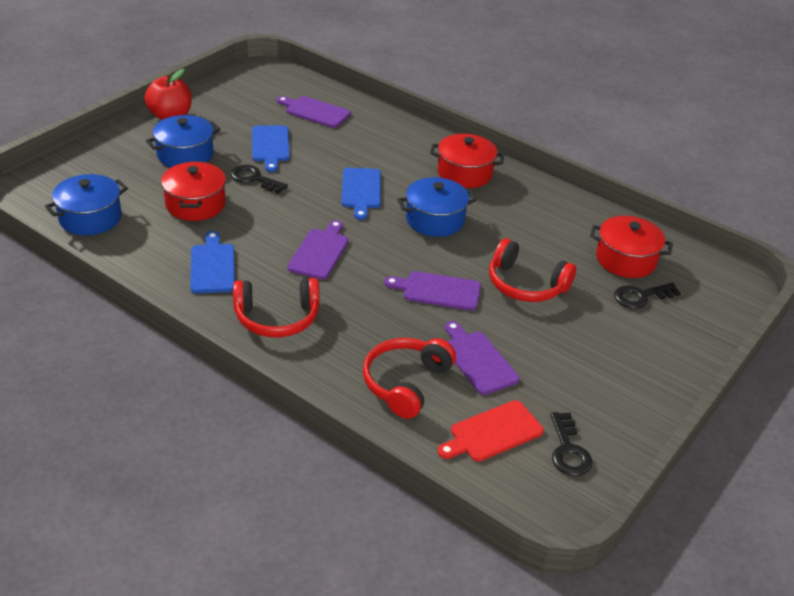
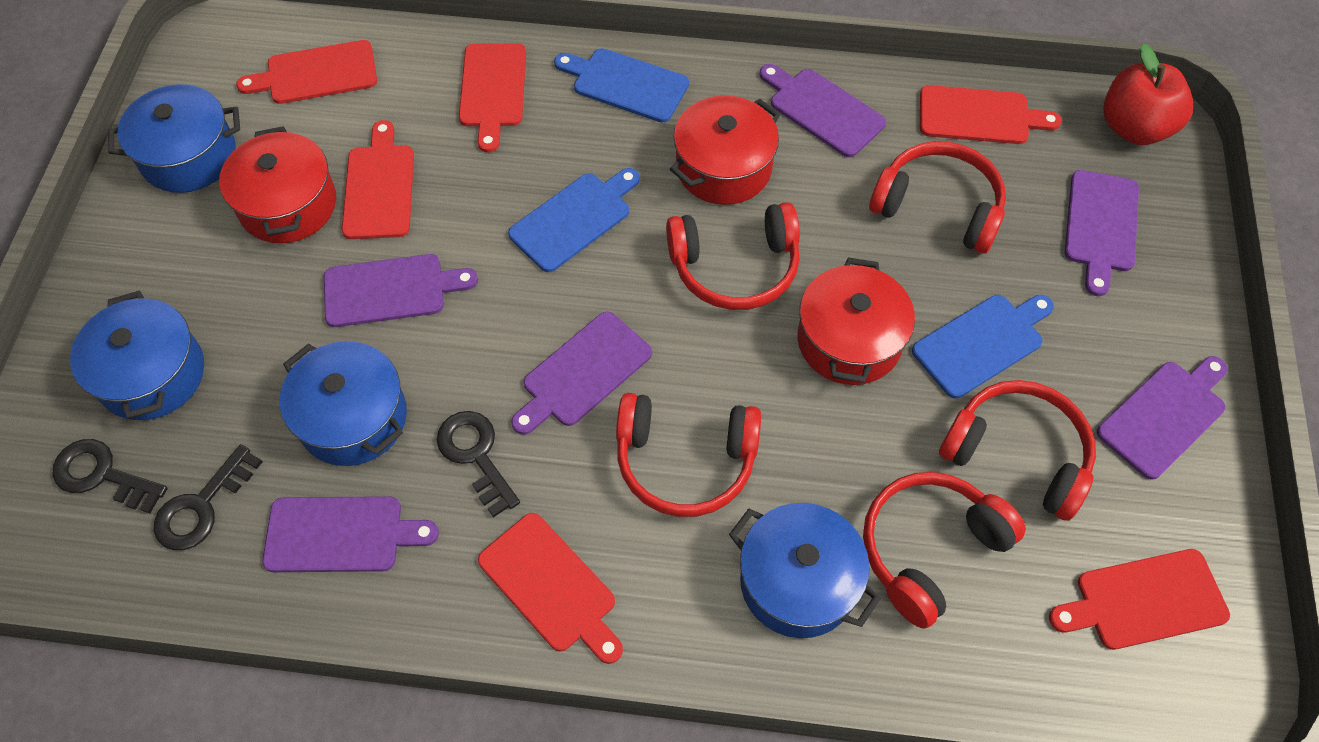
blue pot: 3 -> 4
purple cutting board: 4 -> 6
red cutting board: 1 -> 6
red headphones: 3 -> 5

